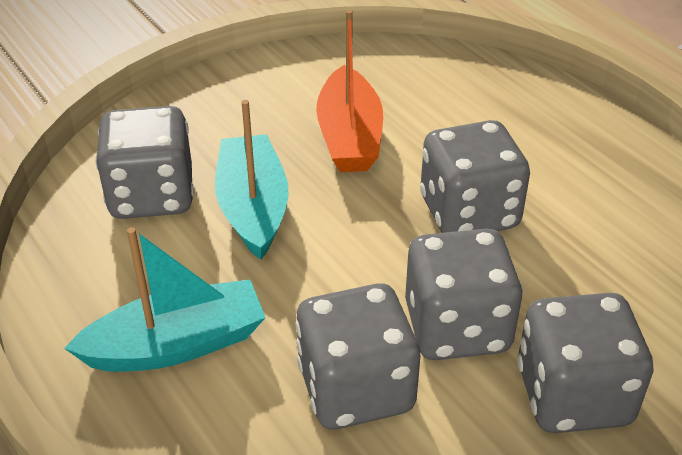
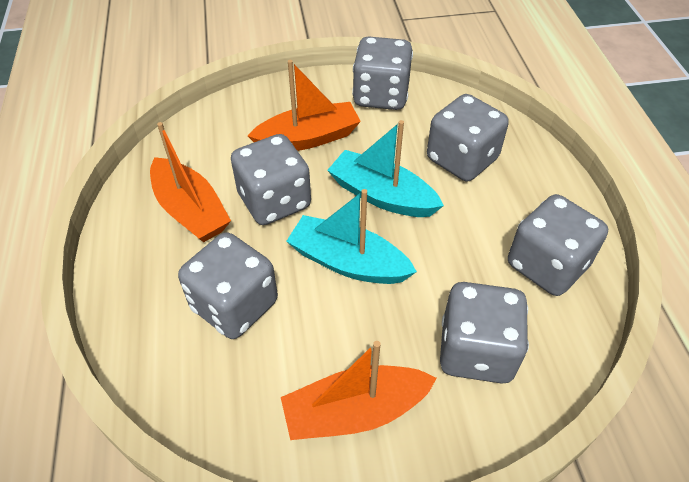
grey dice: 5 -> 6
orange boat: 1 -> 3

